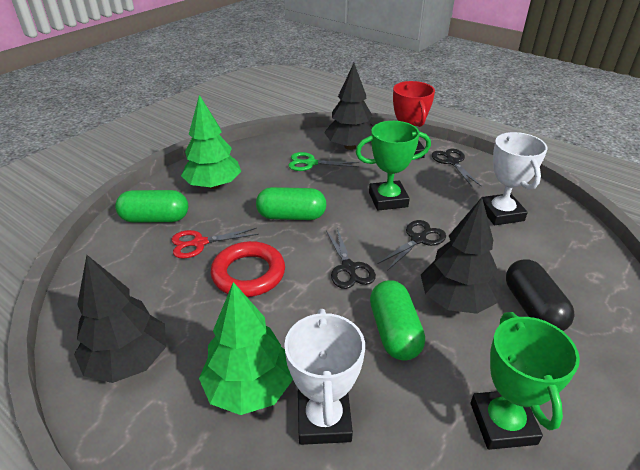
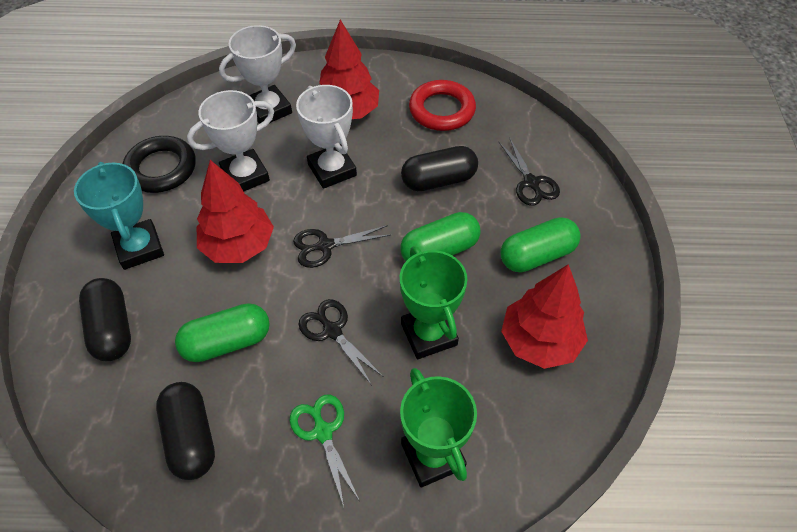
black capsule: 1 -> 3
black ring: 0 -> 1
black tree: 3 -> 0
green tree: 2 -> 0
red scissors: 1 -> 0
red tree: 0 -> 3
red trophy: 1 -> 0
turquoise trophy: 0 -> 1
white trophy: 2 -> 3

